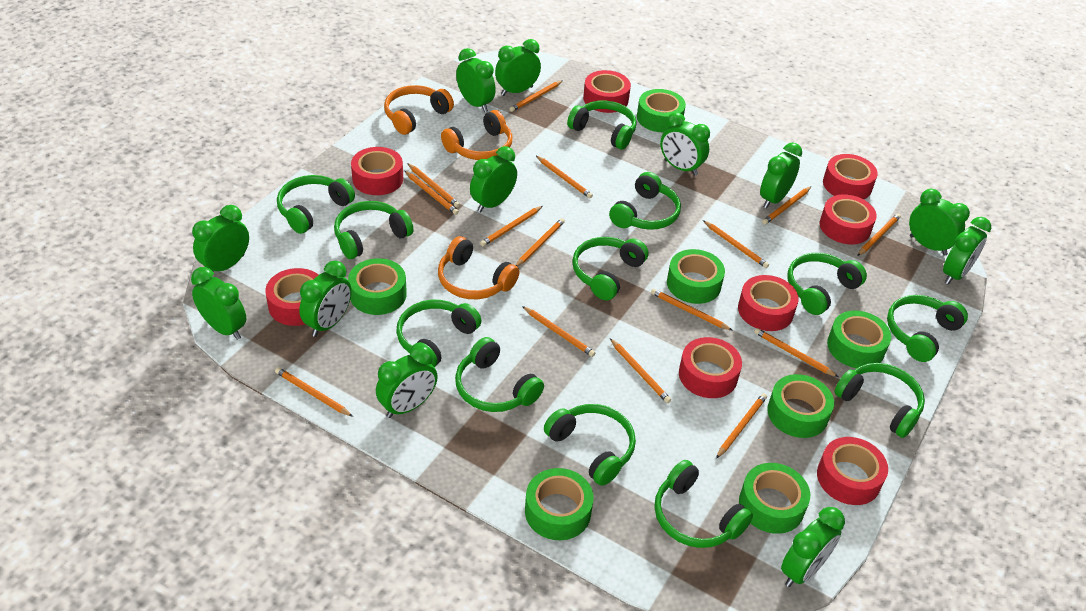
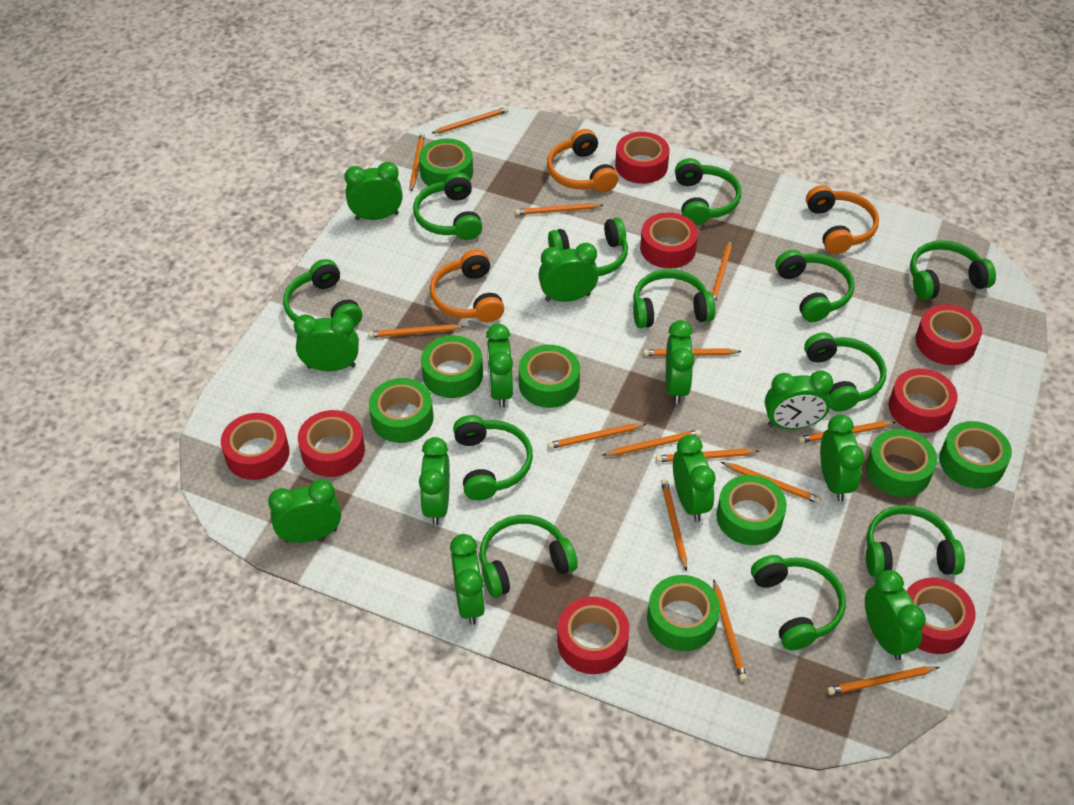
green tape: 7 -> 8
orange pencil: 15 -> 14

